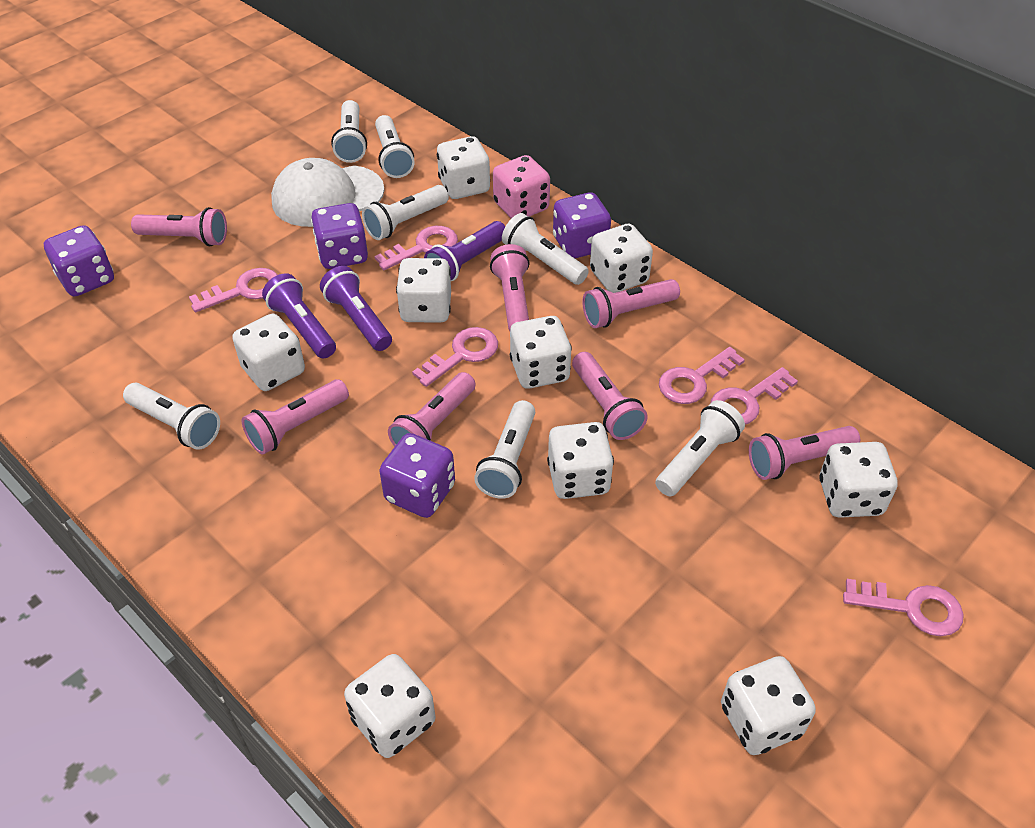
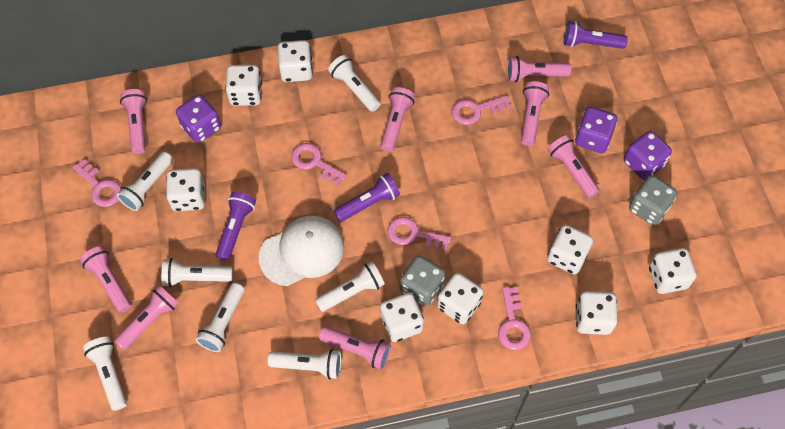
grey dice: 0 -> 2
pink dice: 1 -> 0
pink flashlight: 7 -> 8
pink key: 6 -> 5
purple dice: 4 -> 3
white dice: 9 -> 8

